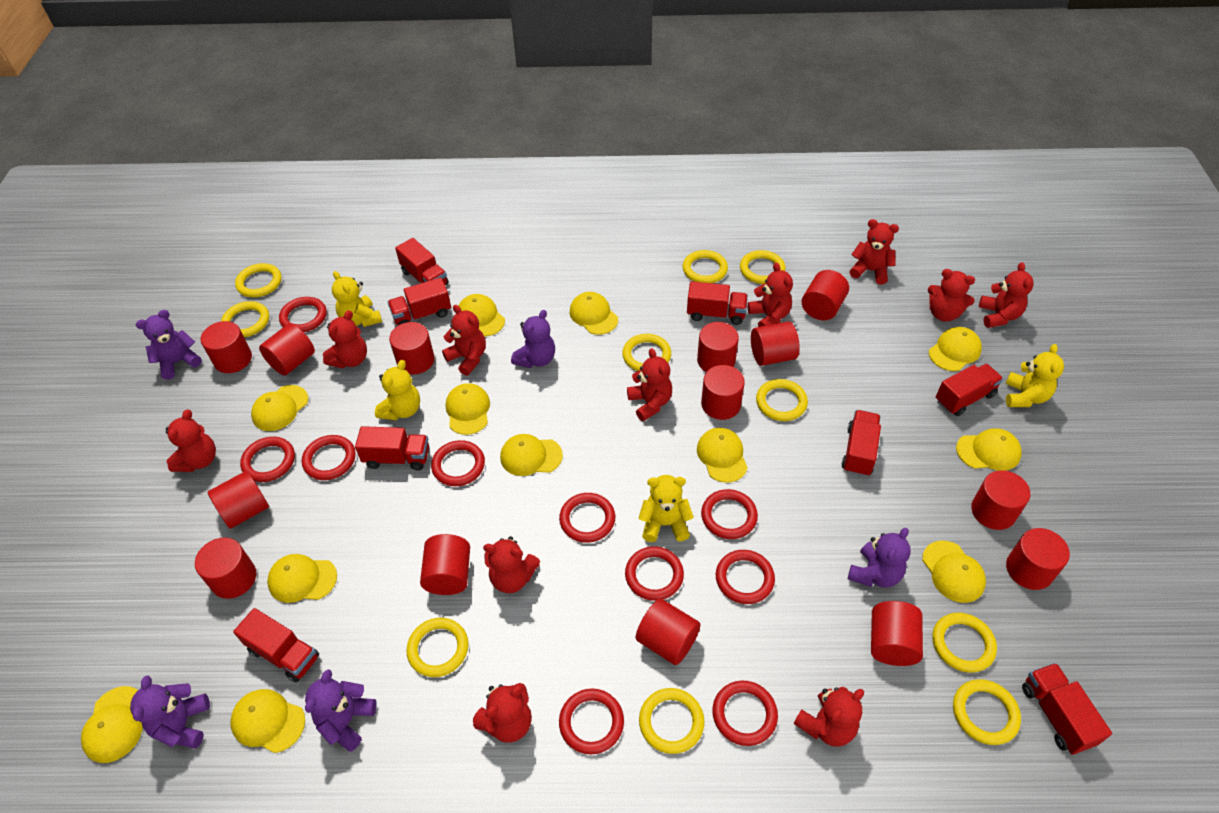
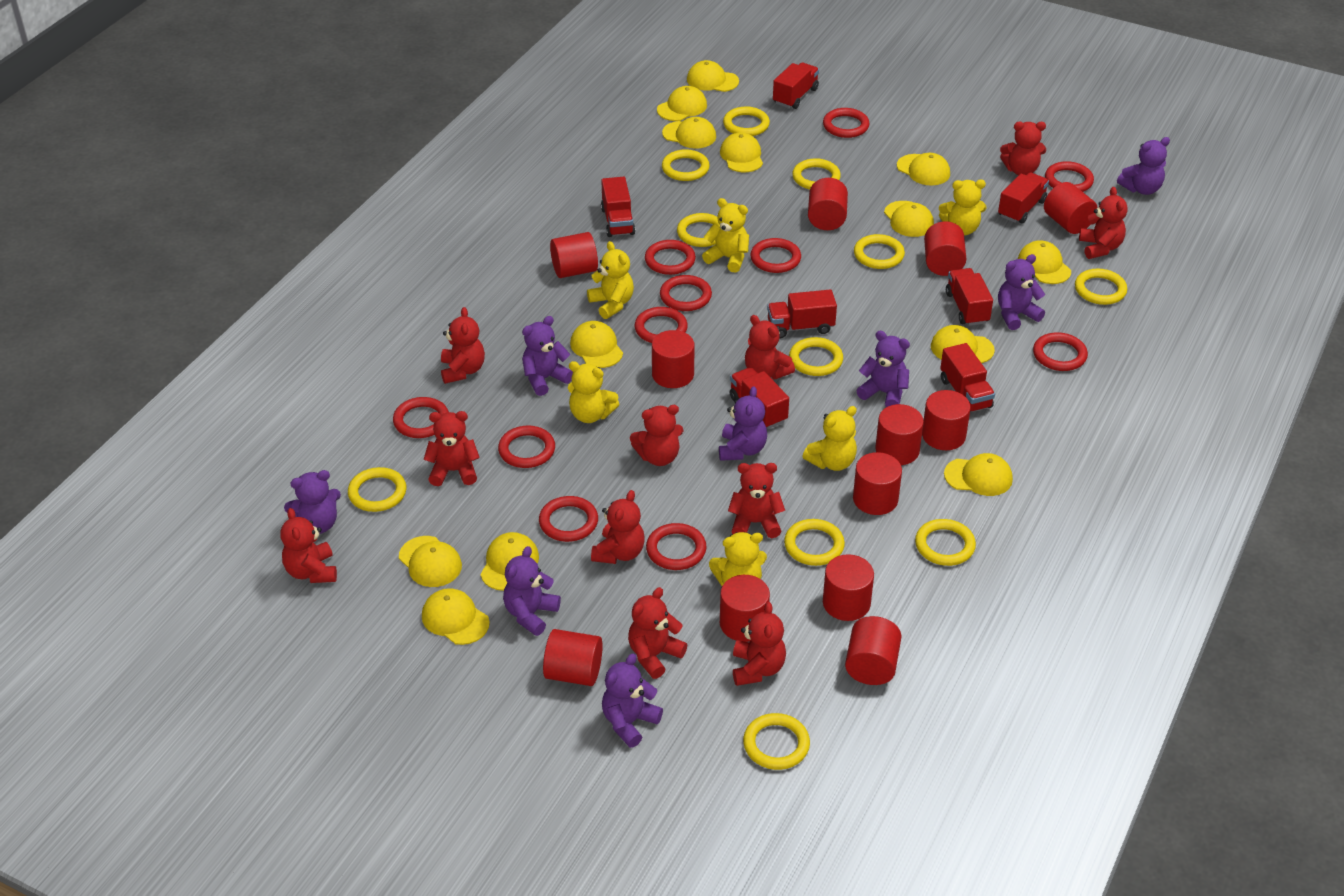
purple teddy bear: 5 -> 8
red cylinder: 14 -> 12
red ring: 10 -> 11
red truck: 8 -> 7
yellow cap: 12 -> 13
yellow ring: 10 -> 11
yellow teddy bear: 4 -> 6

